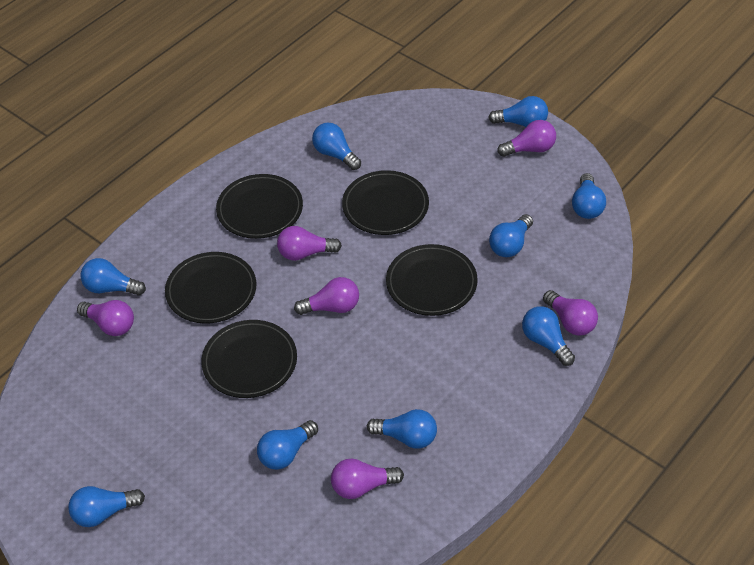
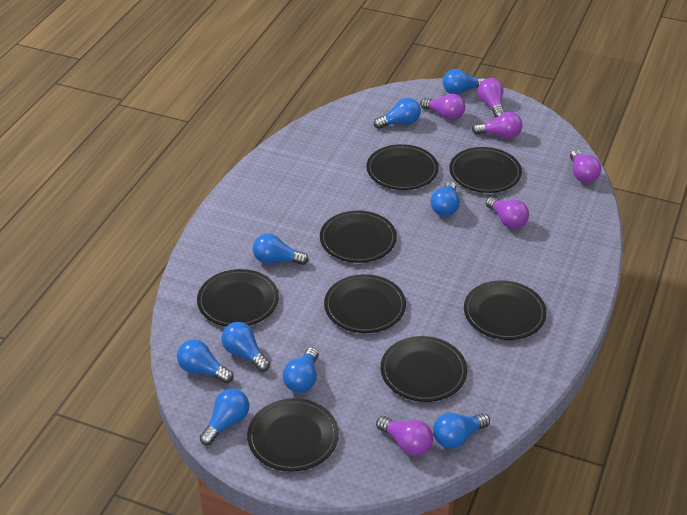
black plate: 5 -> 8

